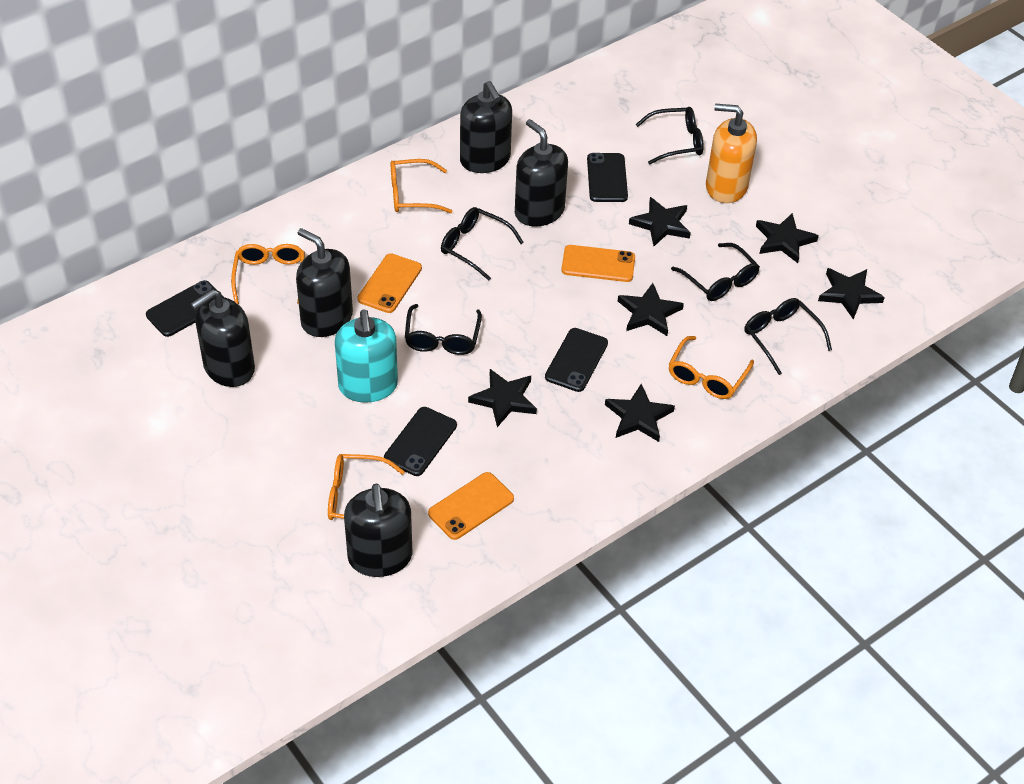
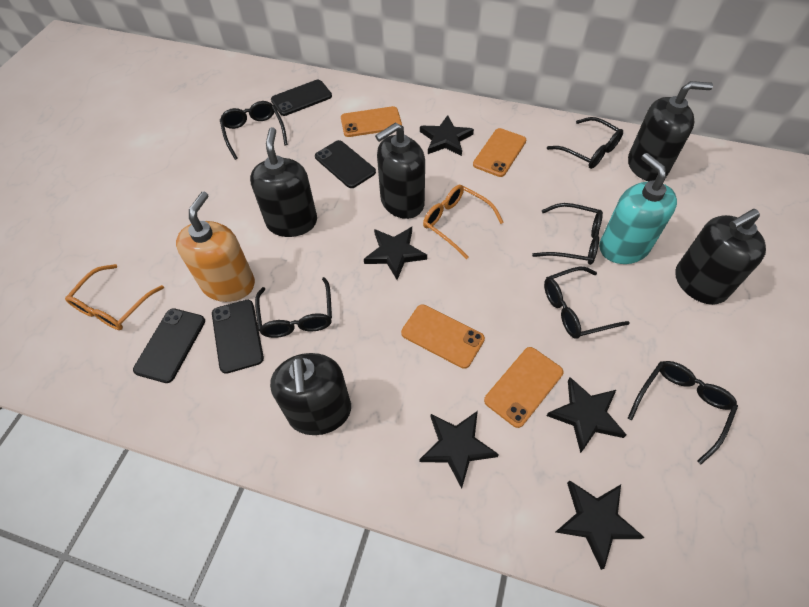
black glasses: 5 -> 6
black star: 6 -> 5
orange glasses: 4 -> 2
orange phone: 3 -> 4

